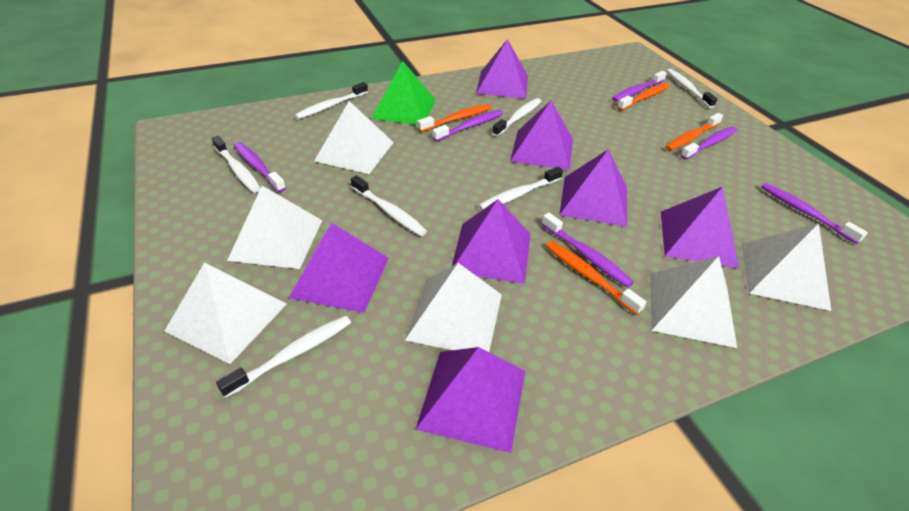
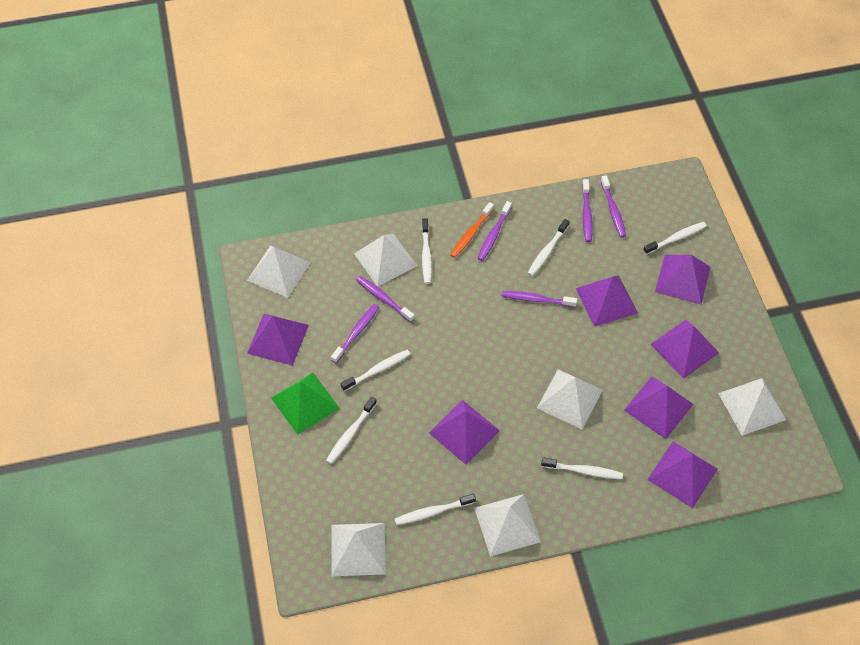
orange toothbrush: 4 -> 1

